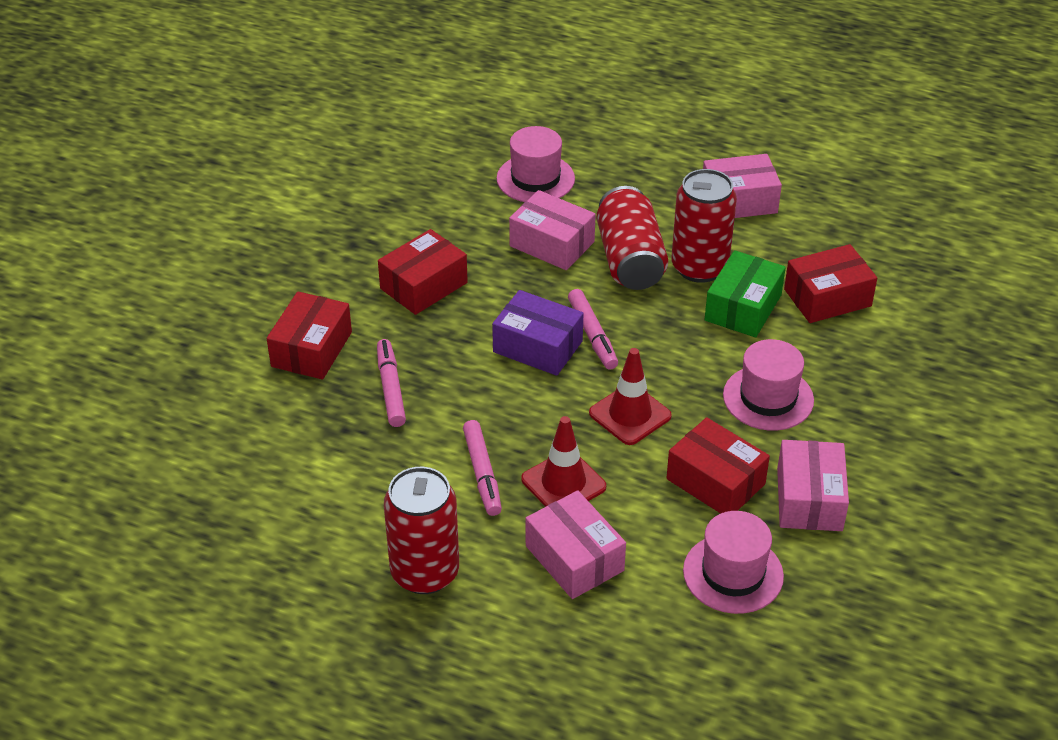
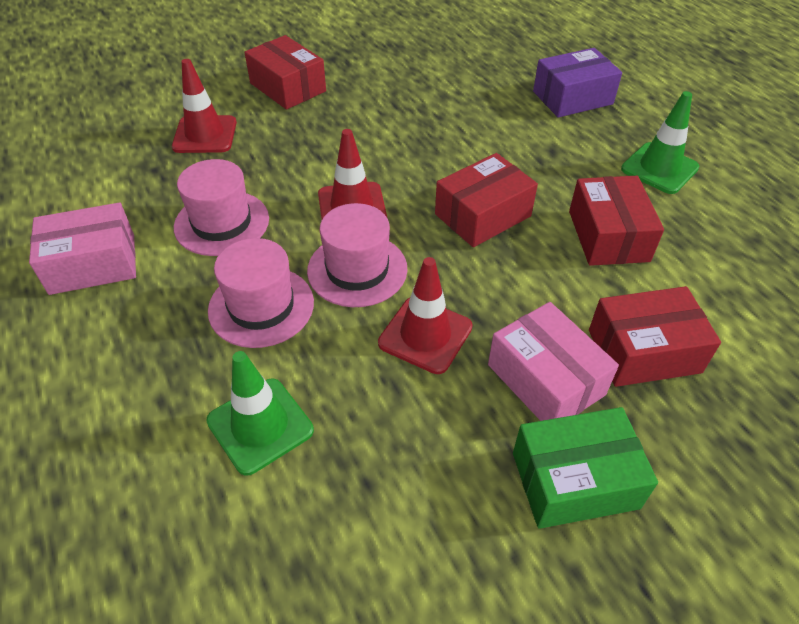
green traffic cone: 0 -> 2
pink box: 4 -> 2
pink marker: 3 -> 0
red can: 3 -> 0
red traffic cone: 2 -> 3

